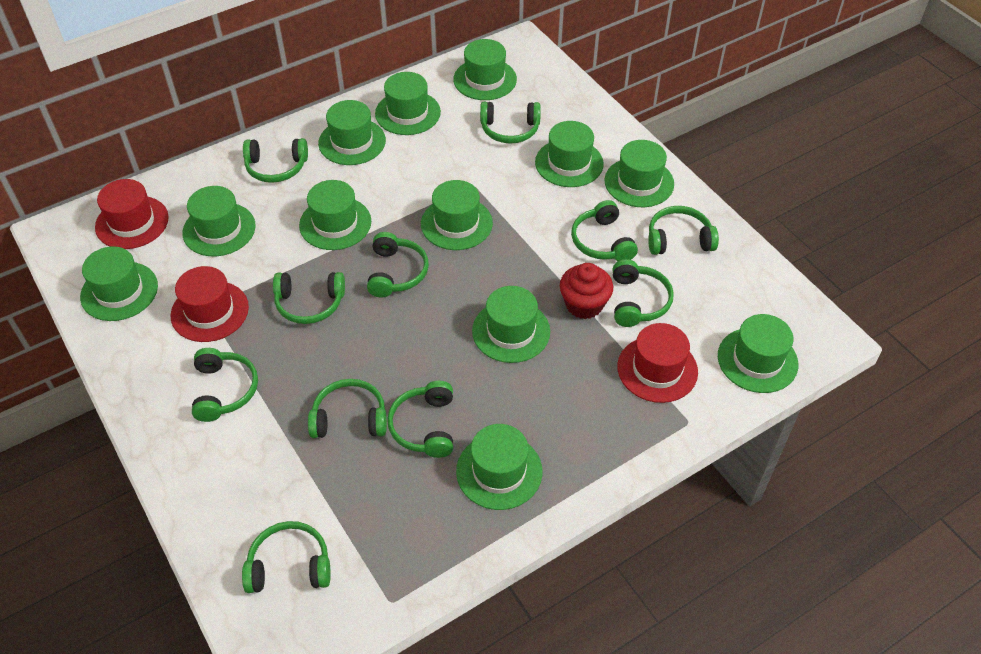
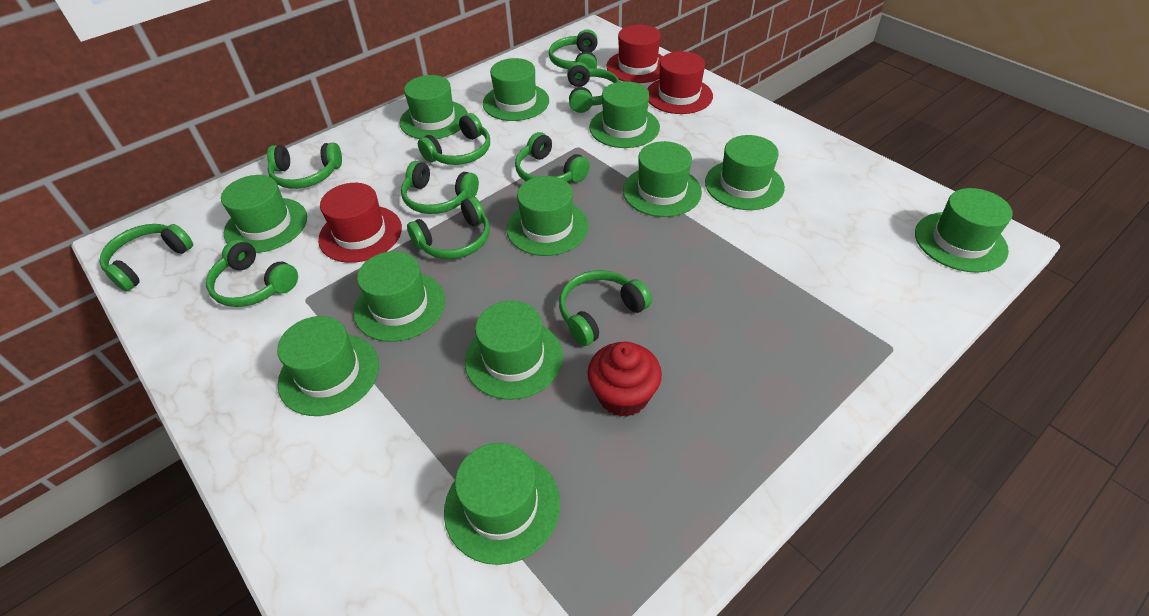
green headphones: 11 -> 10

